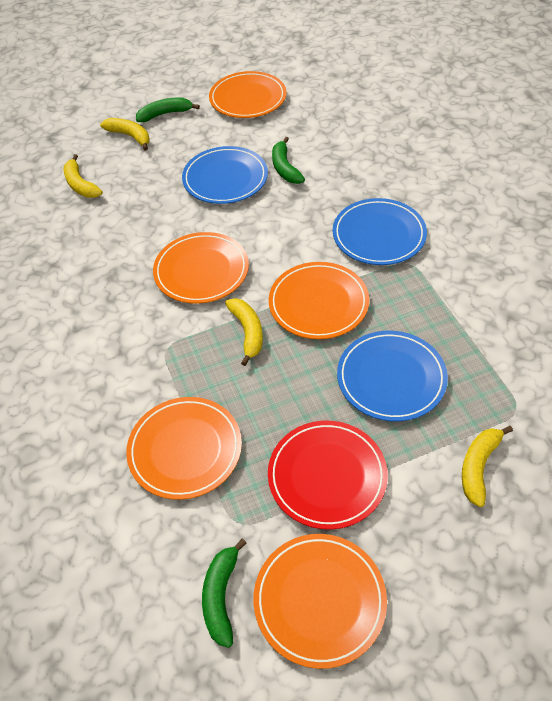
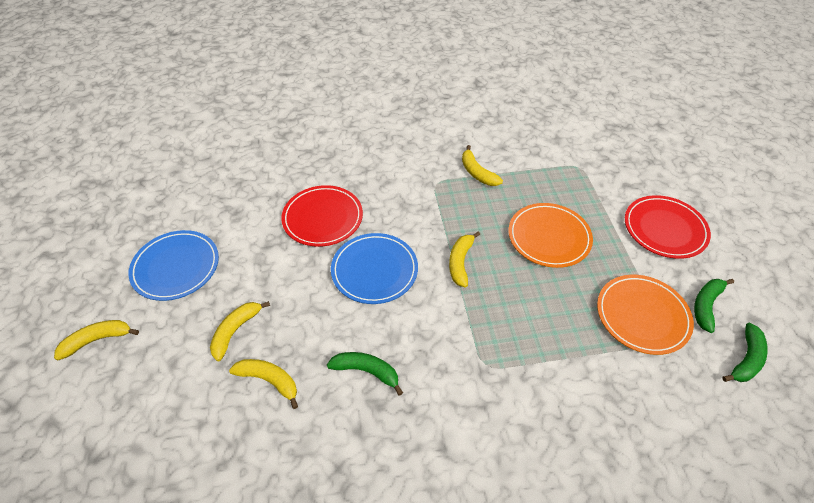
blue plate: 3 -> 2
orange plate: 5 -> 2
red plate: 1 -> 2
yellow banana: 4 -> 5

